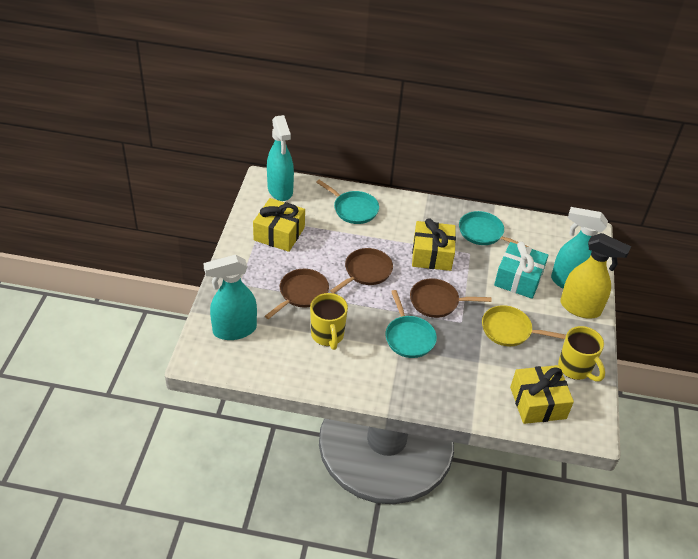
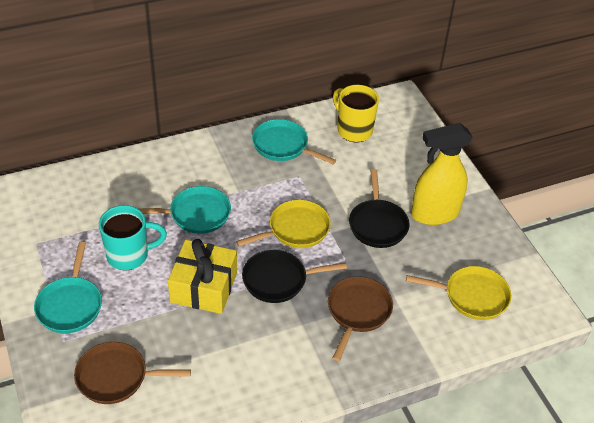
black pan: 0 -> 2
brown pan: 3 -> 2
turquoise gift: 1 -> 0
turquoise mug: 0 -> 1
turquoise spray bottle: 3 -> 0
yellow gift: 3 -> 1
yellow mug: 2 -> 1
yellow pan: 1 -> 2

